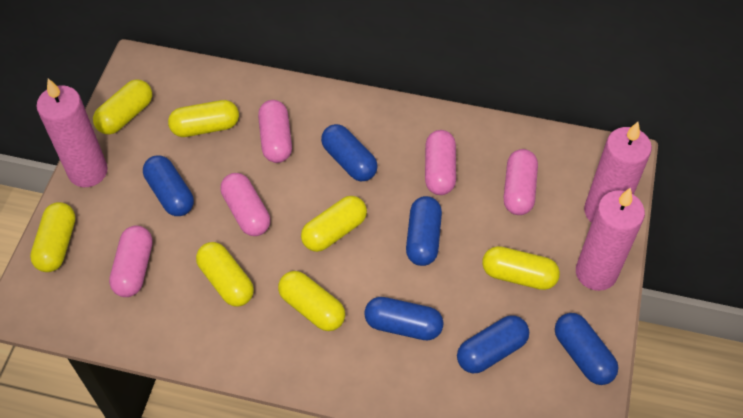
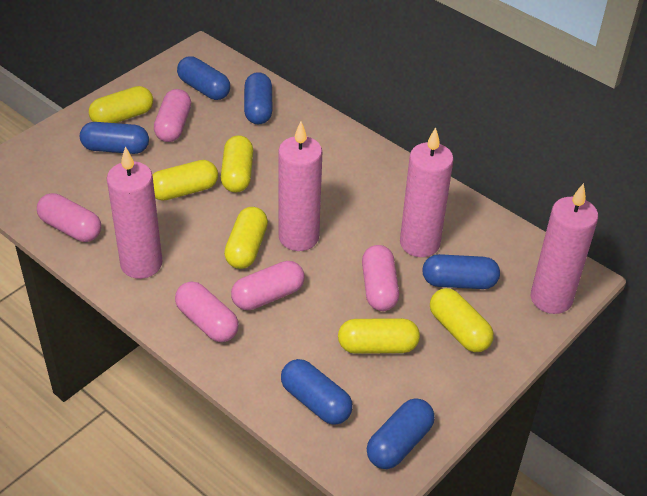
pink candle: 3 -> 4
yellow capsule: 7 -> 6

